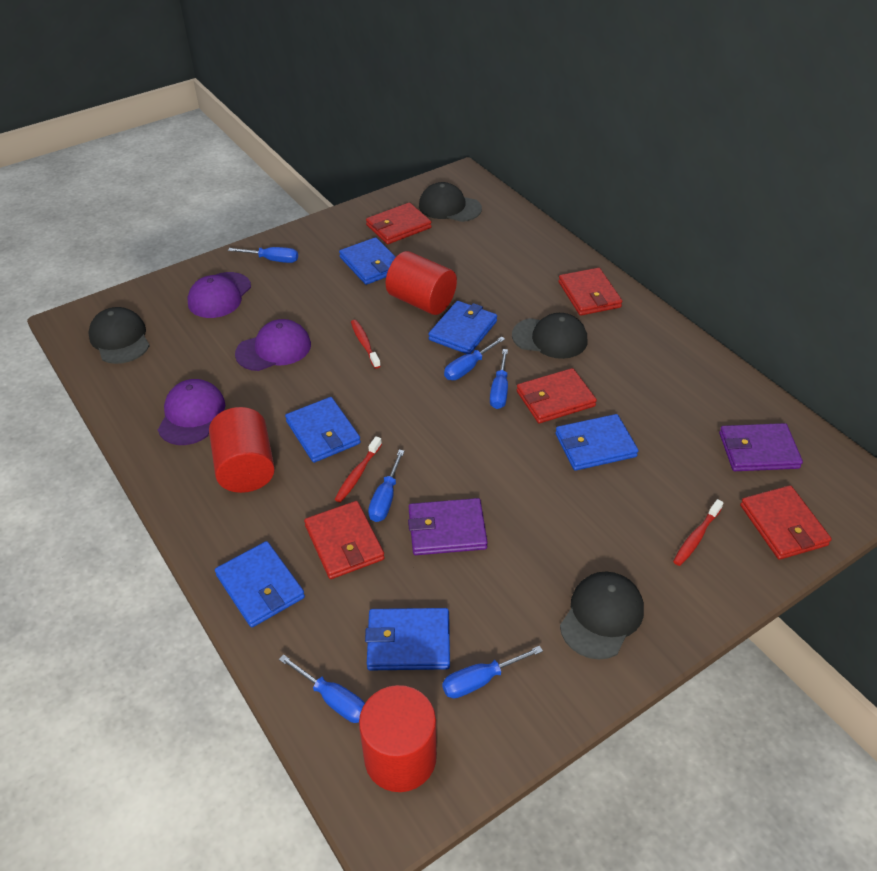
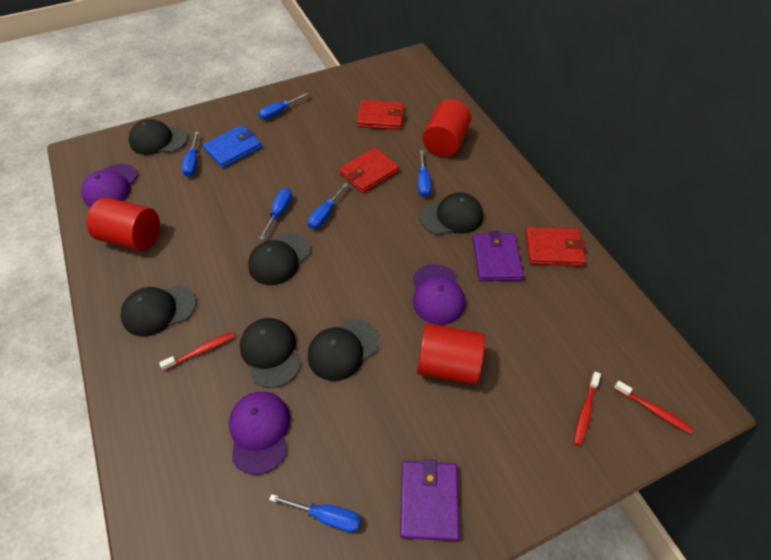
black cap: 4 -> 6
blue wallet: 6 -> 1
red wallet: 5 -> 3

